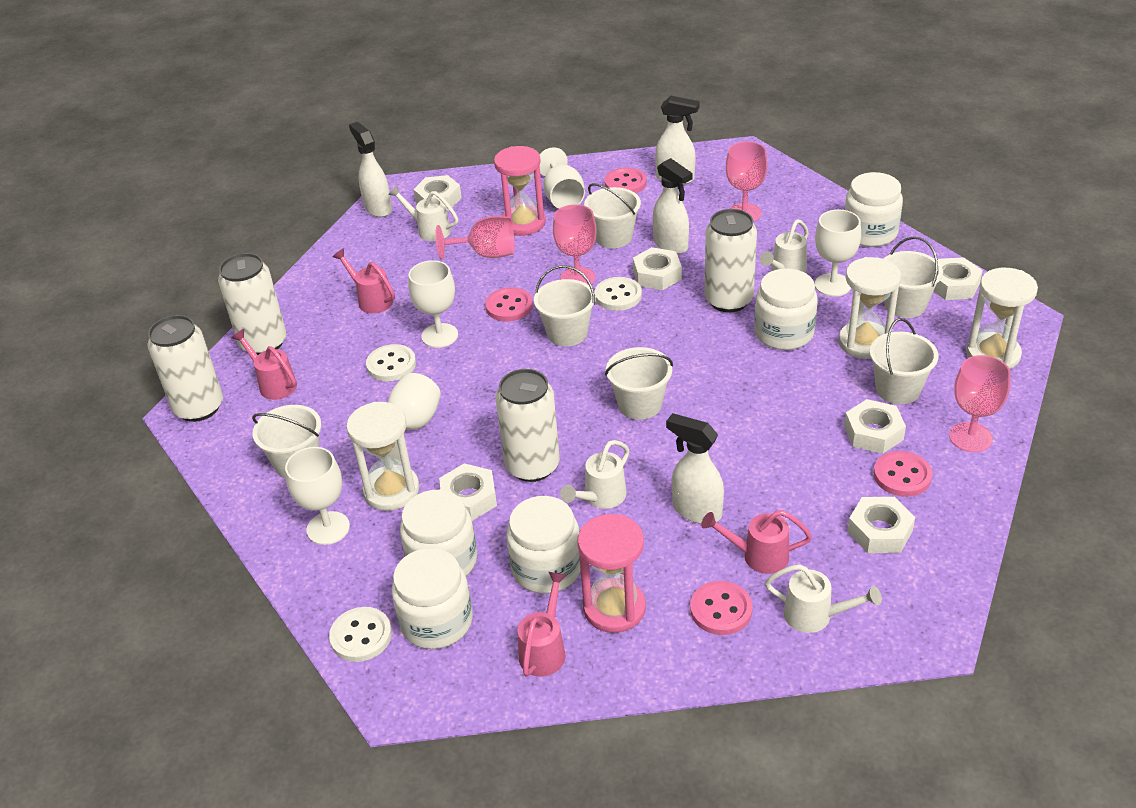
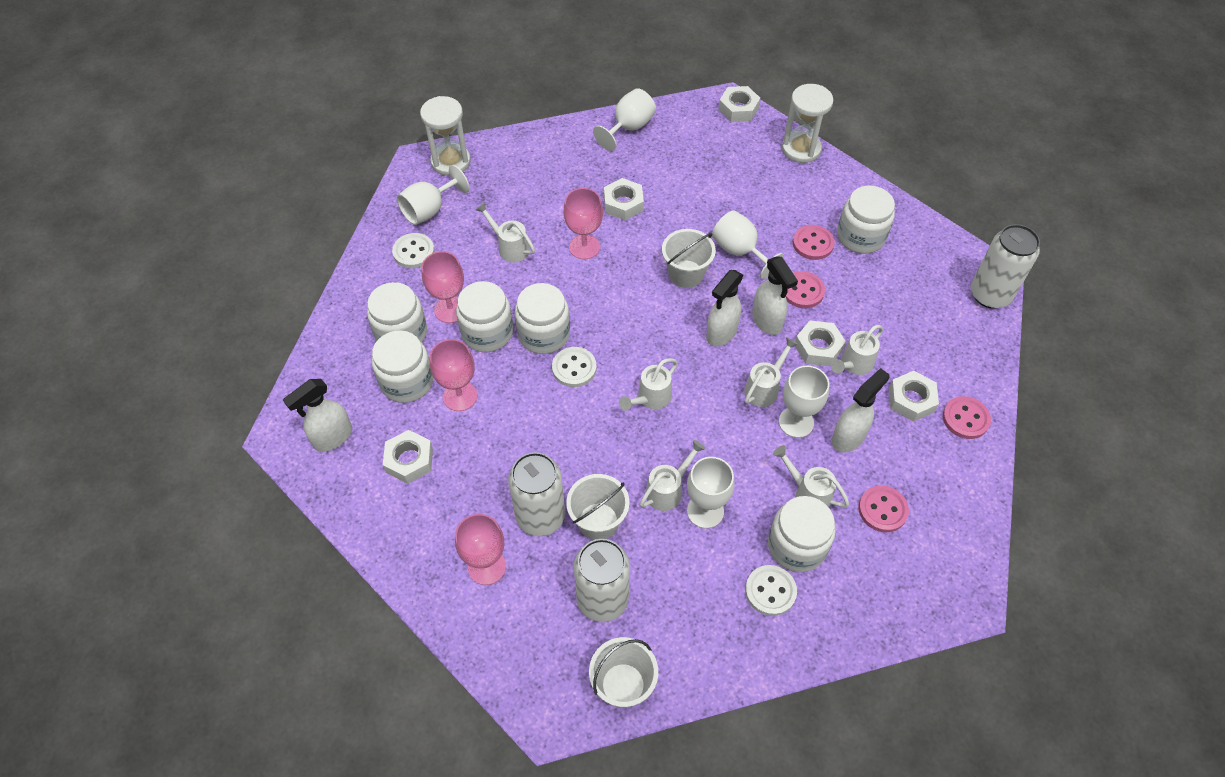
pink hourglass: 2 -> 0
pink watering can: 4 -> 0
white bucket: 6 -> 3
white can: 4 -> 3
white hourglass: 3 -> 2
white jar: 5 -> 6
white nut: 6 -> 5
white watering can: 4 -> 6

